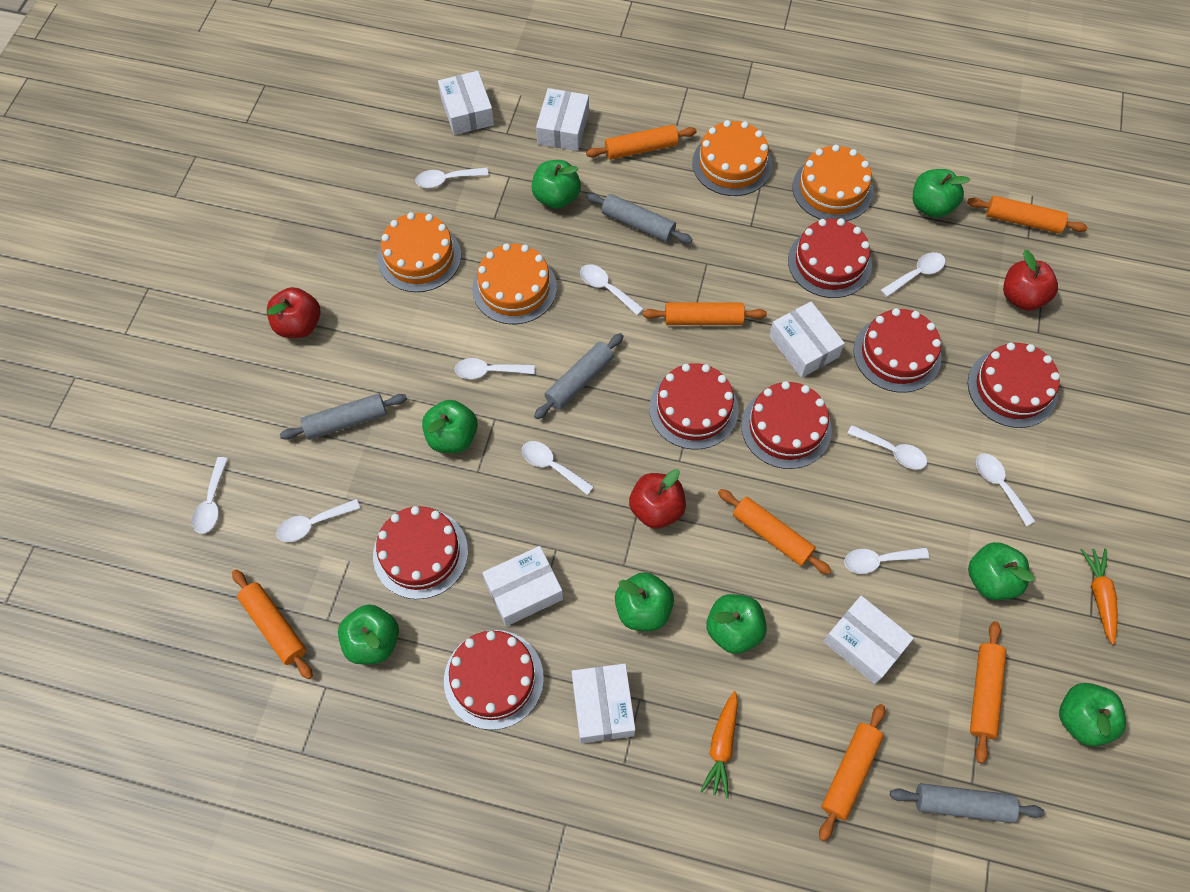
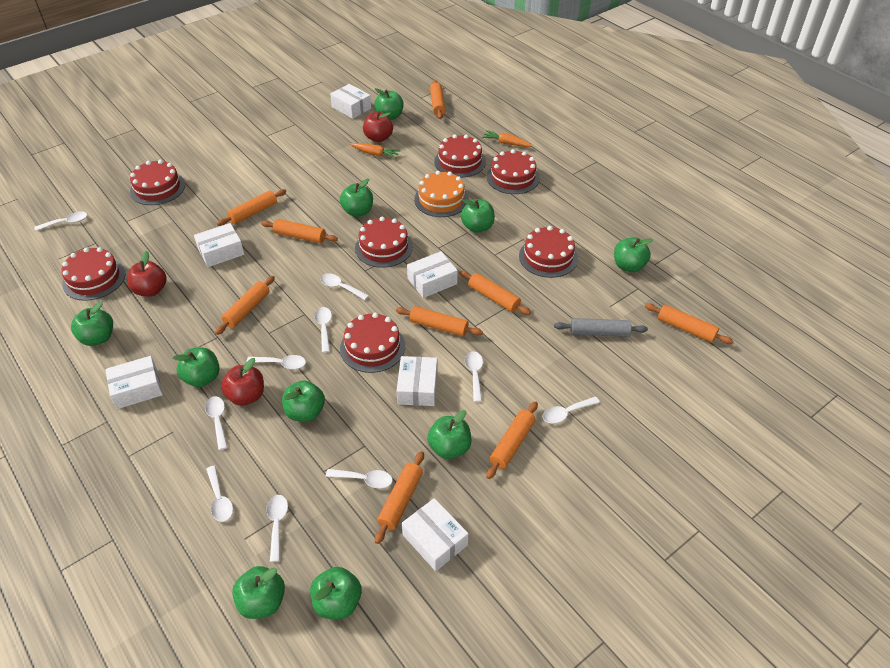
green apple: 8 -> 10
grey rolling pin: 4 -> 1
orange cake: 4 -> 1
orange rolling pin: 7 -> 9

